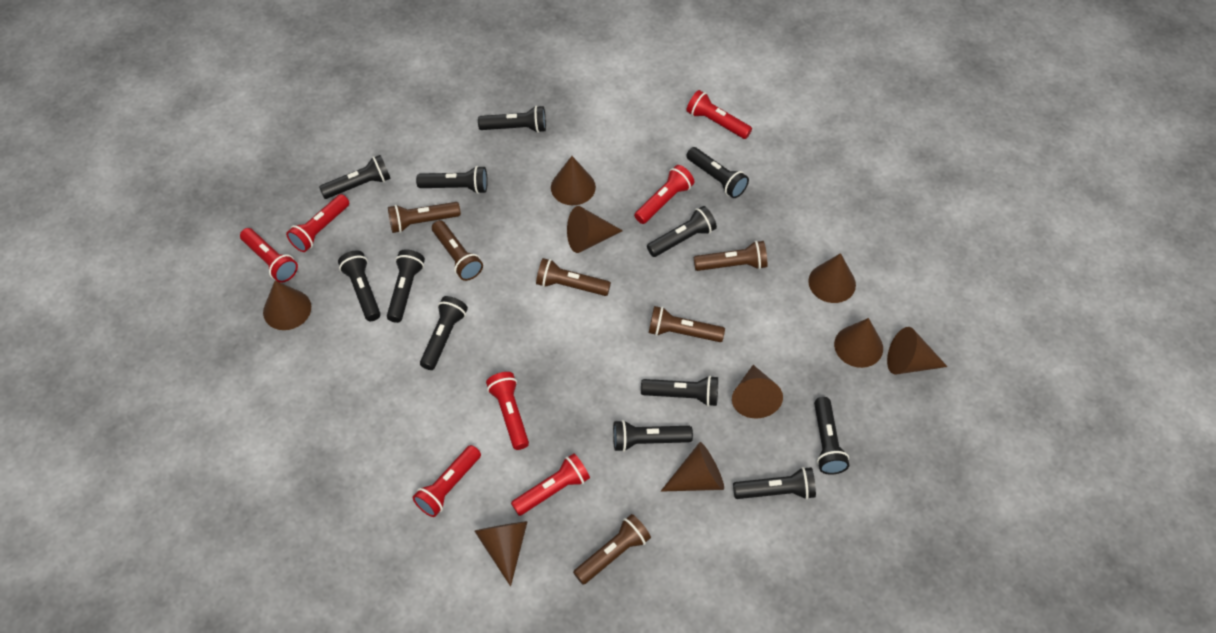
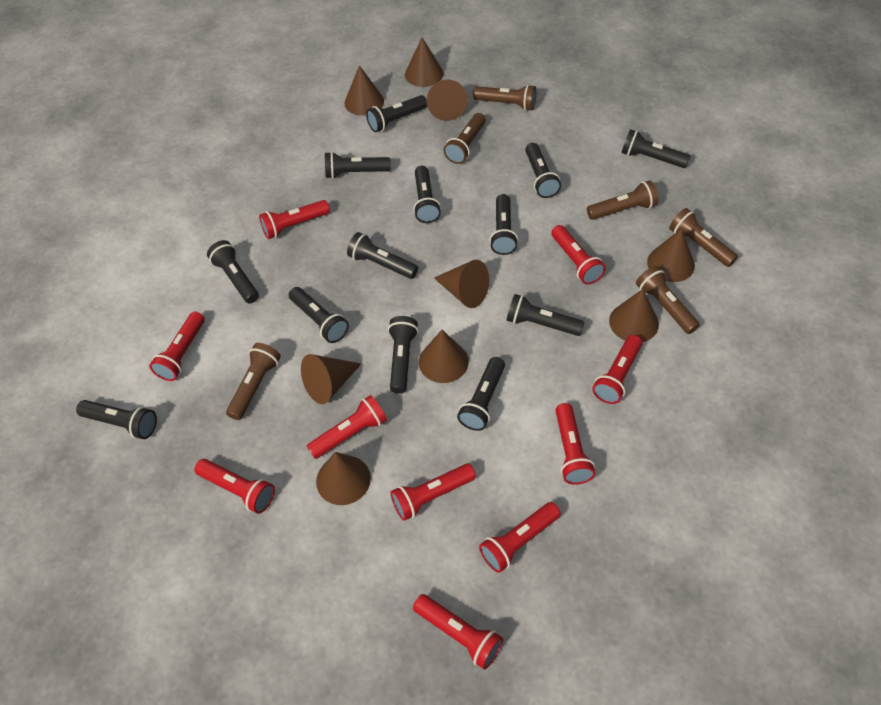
black flashlight: 12 -> 13
red flashlight: 7 -> 10

